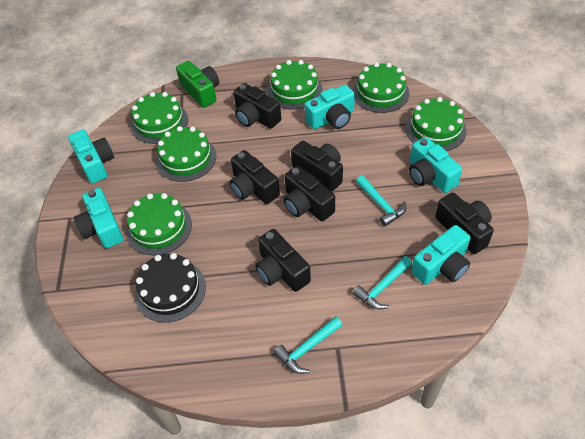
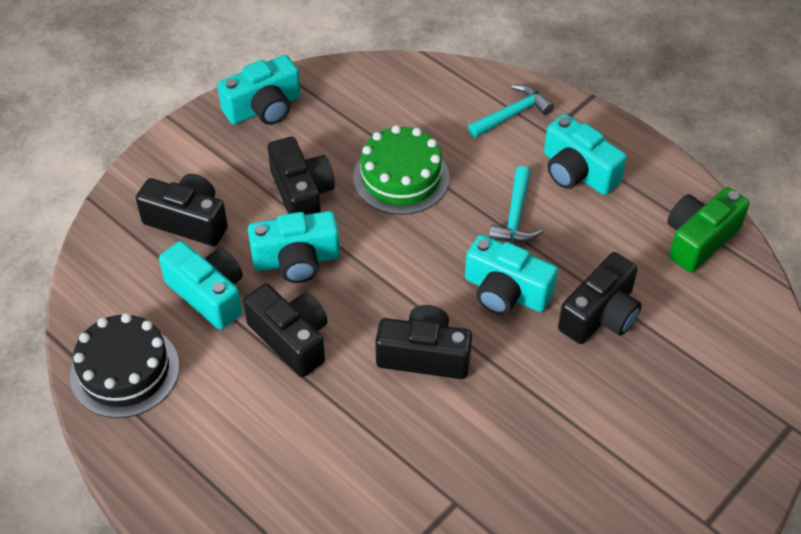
black camera: 6 -> 5
green cake: 6 -> 1
turquoise hammer: 3 -> 2

